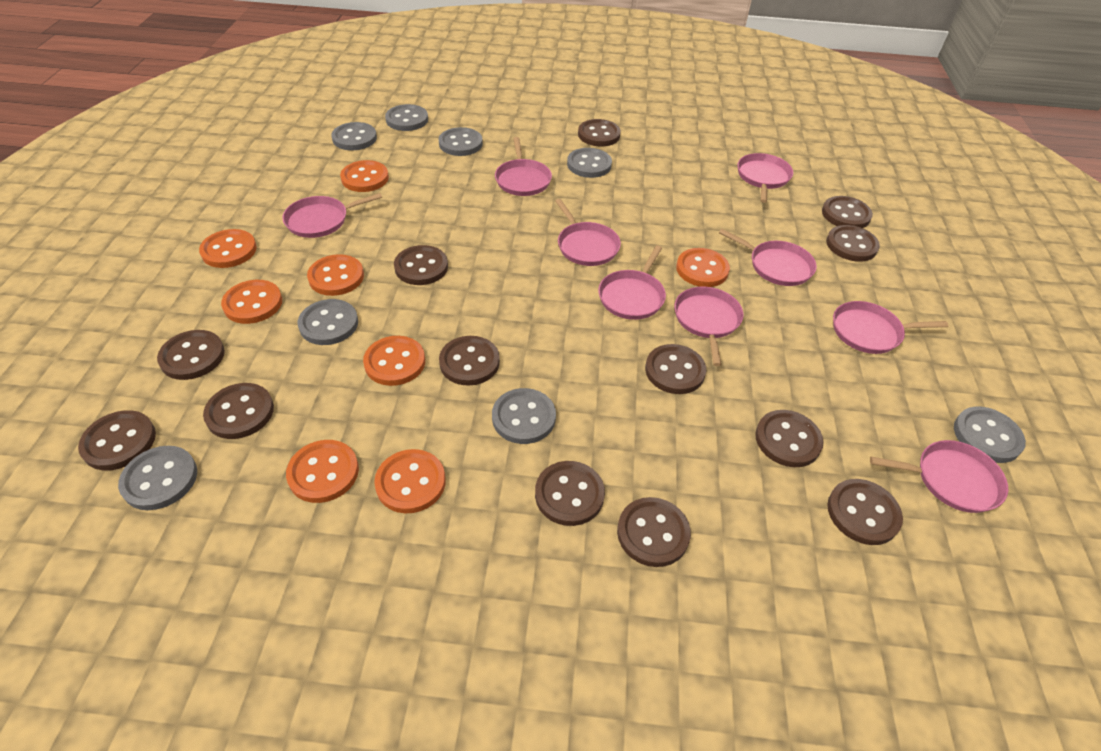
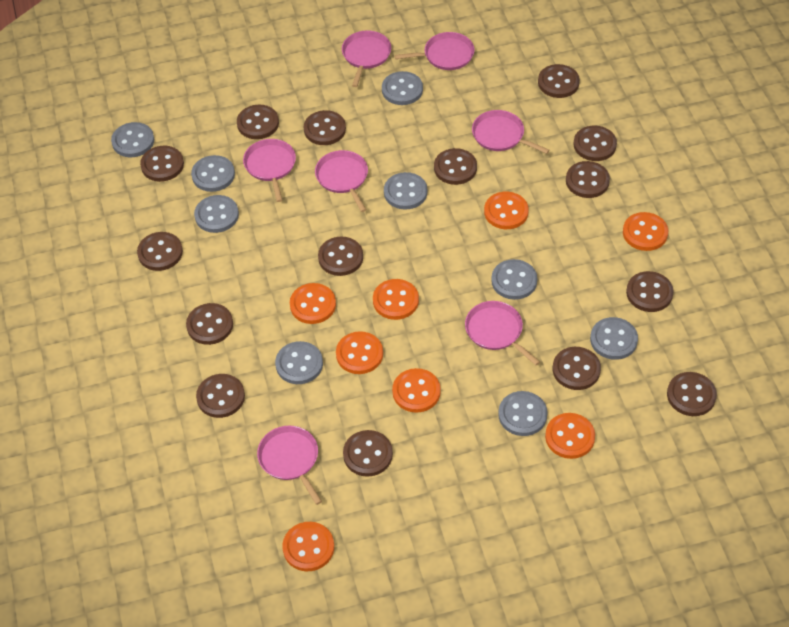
brown button: 13 -> 15
grey button: 8 -> 9
pink pan: 9 -> 7

